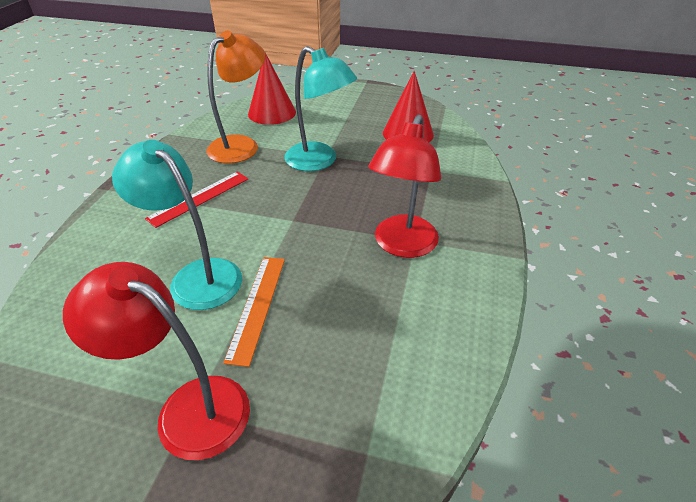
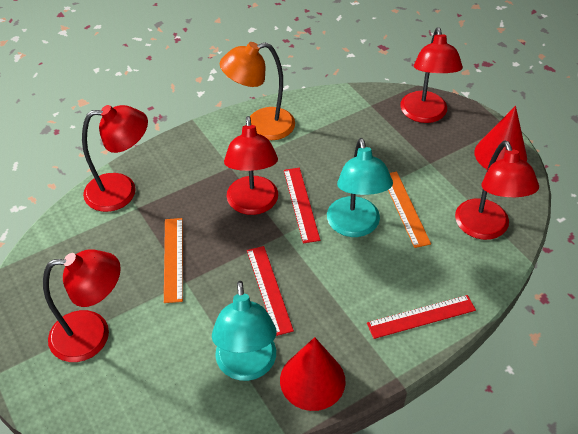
orange ruler: 1 -> 2
red lamp: 2 -> 5
red ruler: 1 -> 3

